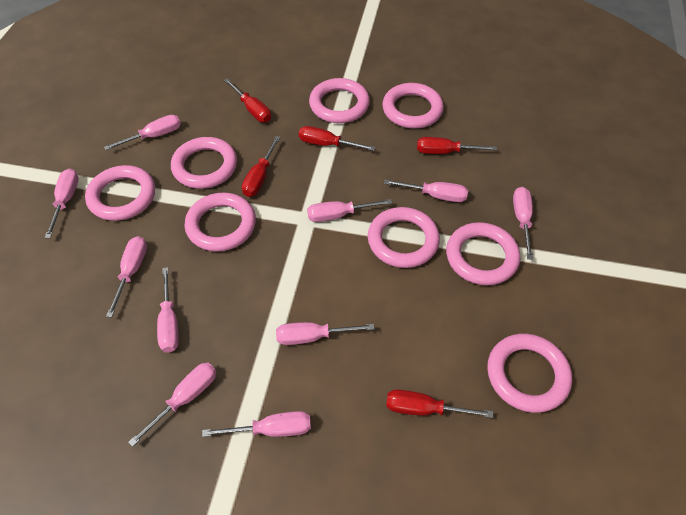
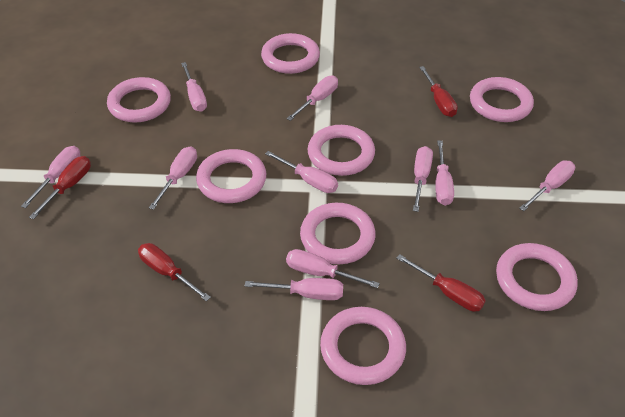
red screwdriver: 5 -> 4

